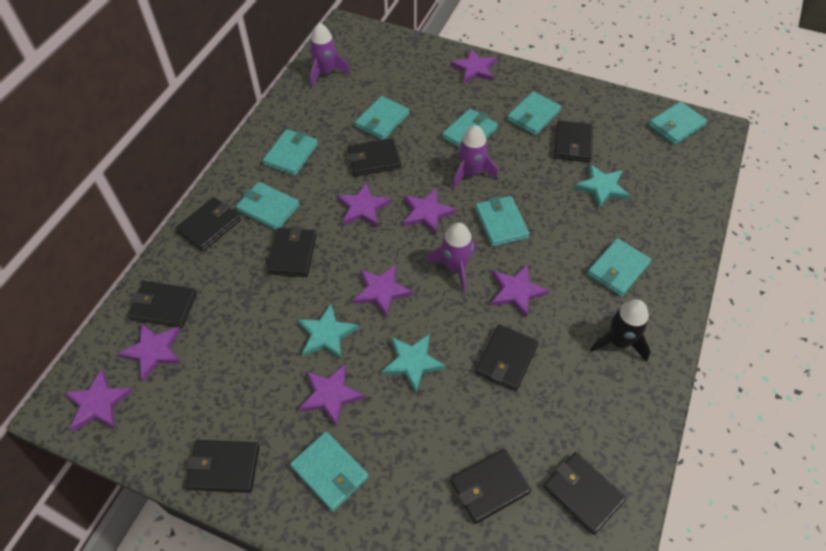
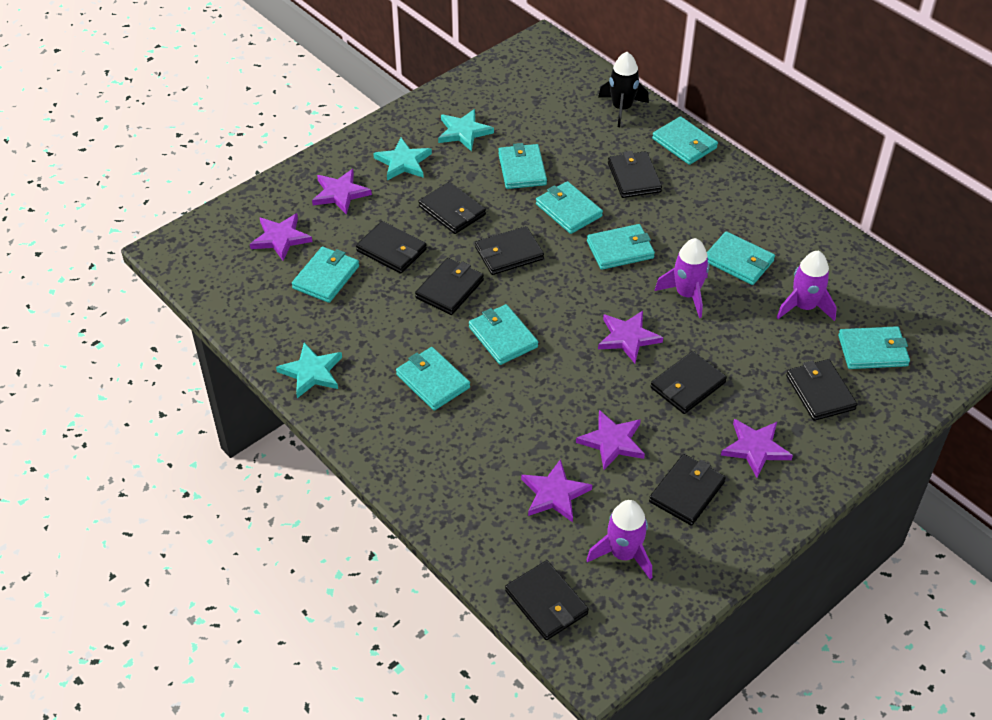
purple star: 8 -> 6

